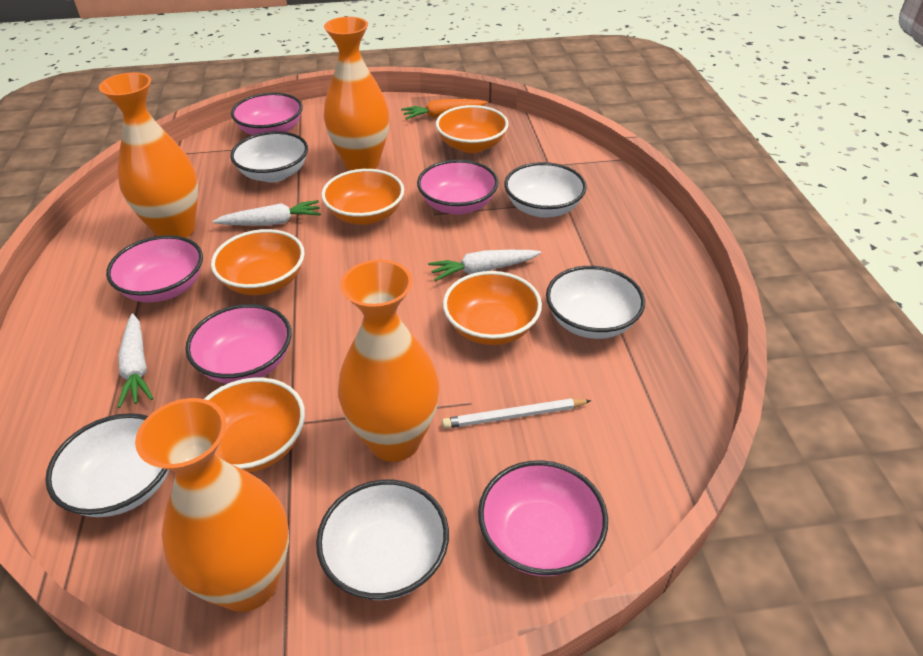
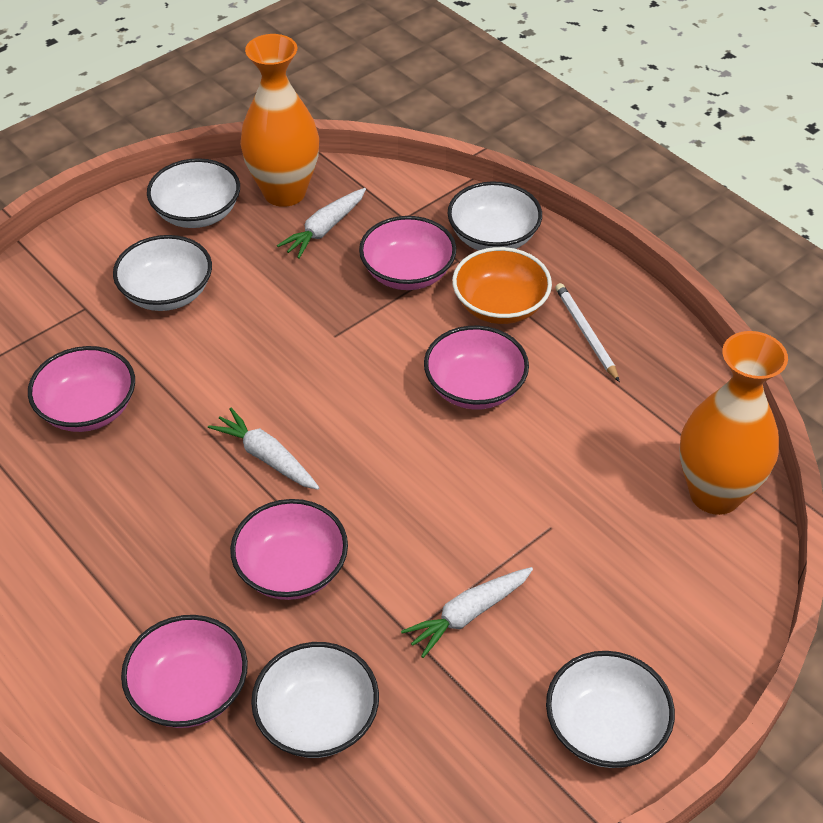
orange bowl: 5 -> 1
orange carrot: 1 -> 0
orange vase: 4 -> 2

